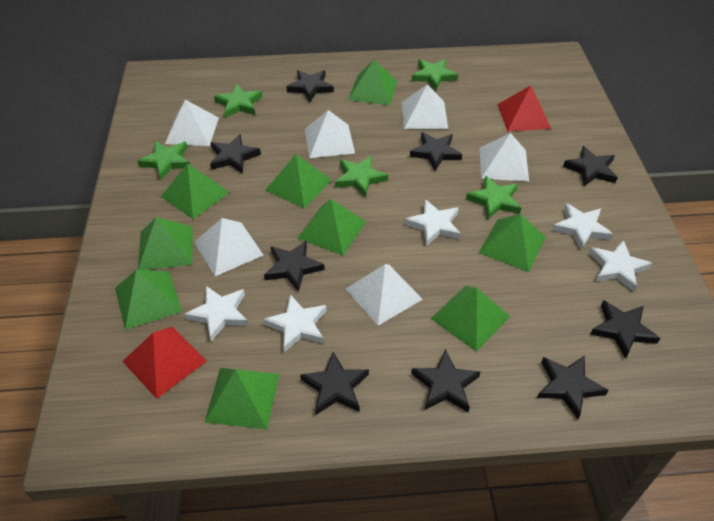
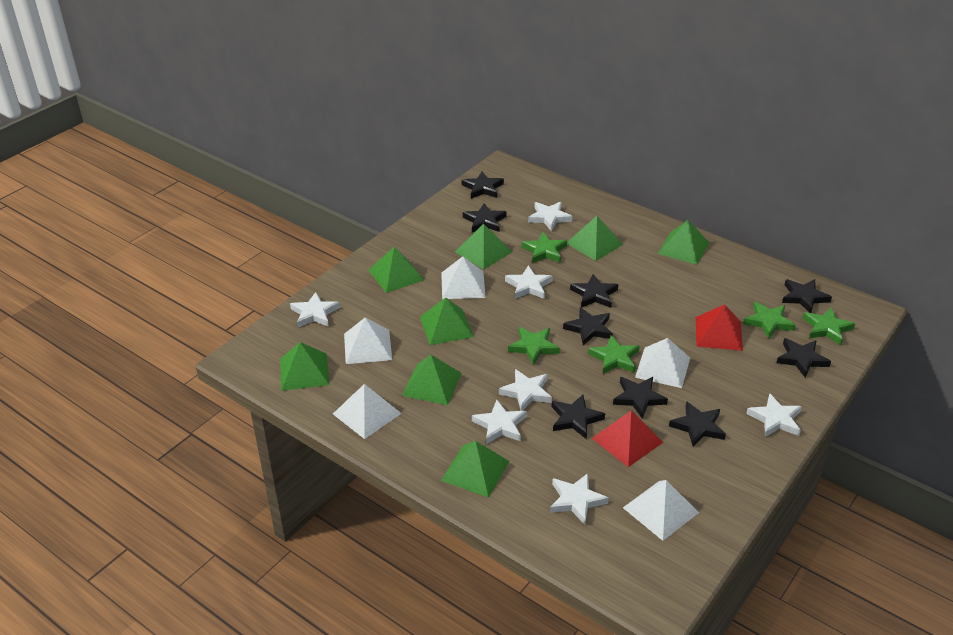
green pyramid: 9 -> 8
white pyramid: 6 -> 5
white star: 5 -> 7

